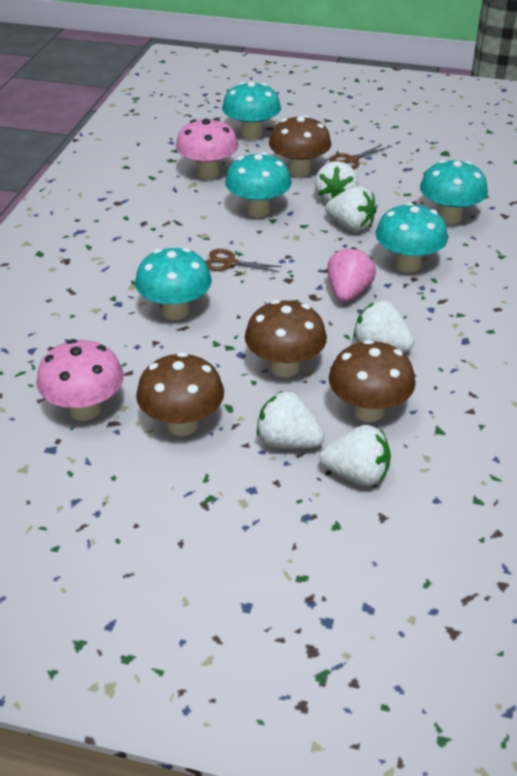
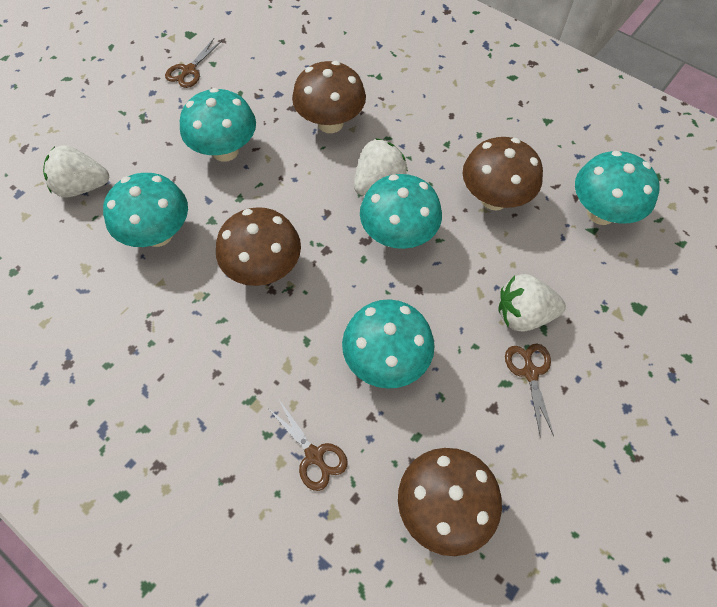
brown scissors: 2 -> 3
pink mushroom: 2 -> 0
pink strawberry: 1 -> 0
white strawberry: 5 -> 3

